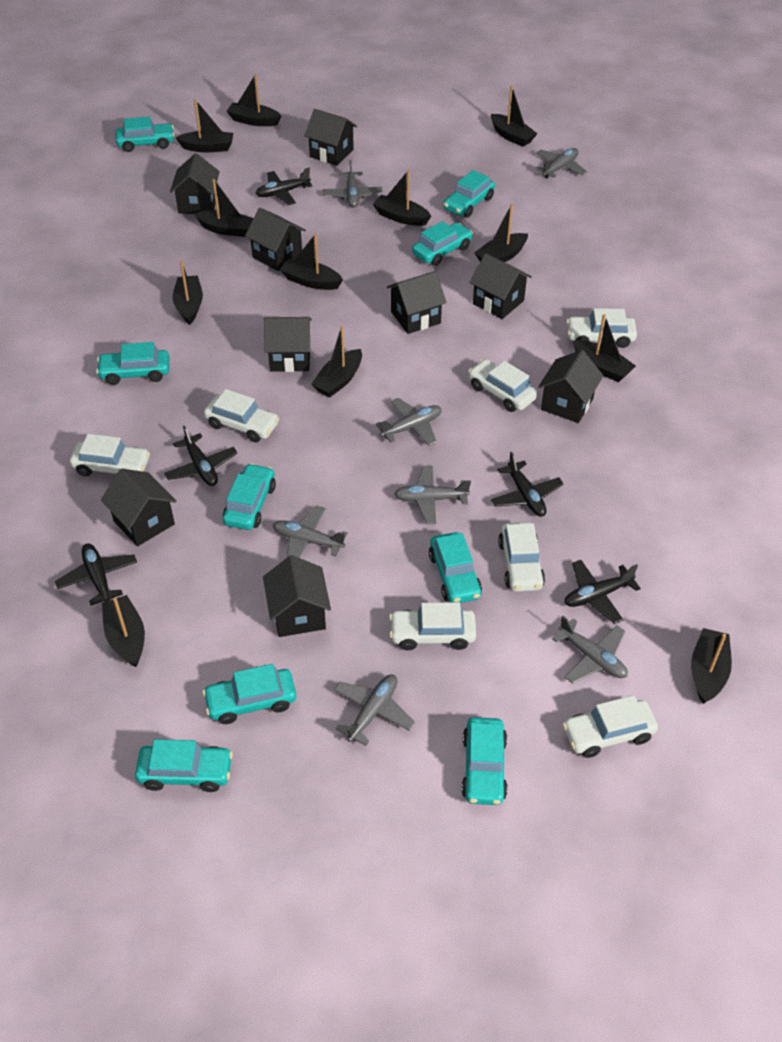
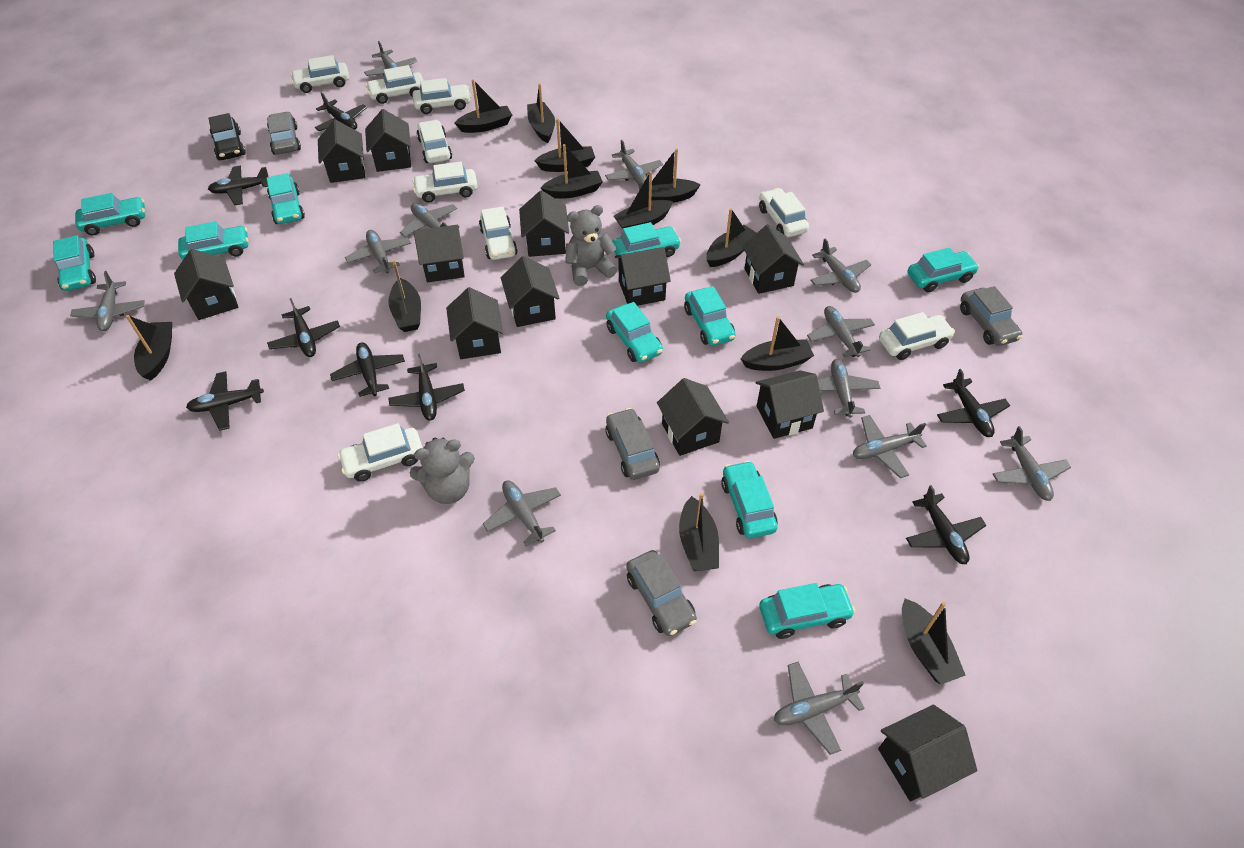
black car: 0 -> 1
black house: 9 -> 12
black plane: 5 -> 8
grey car: 0 -> 4
grey plane: 7 -> 12
grey teddy bear: 0 -> 2
turquoise car: 9 -> 10
white car: 7 -> 9

